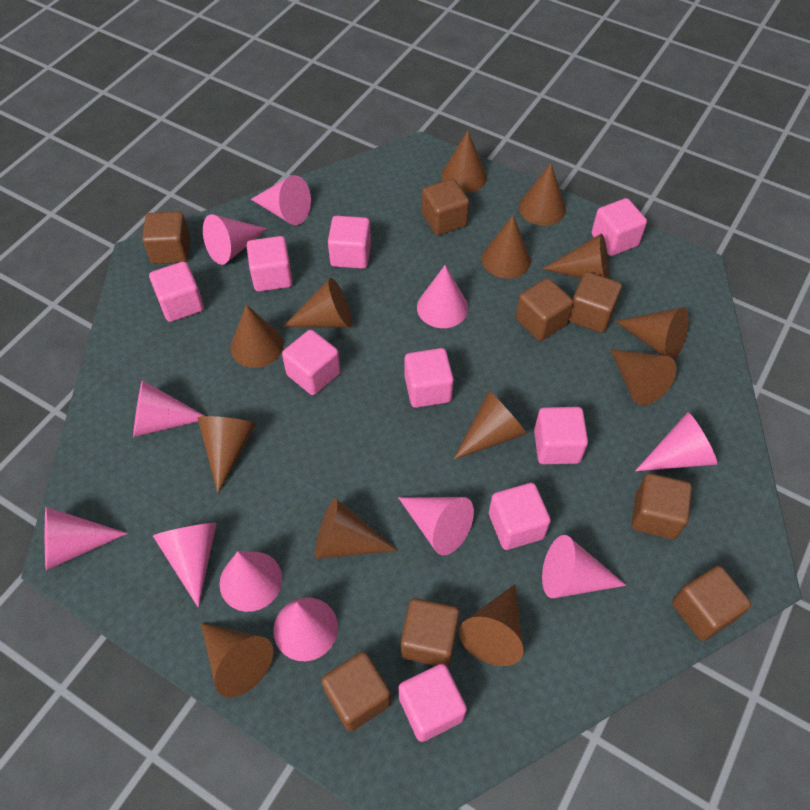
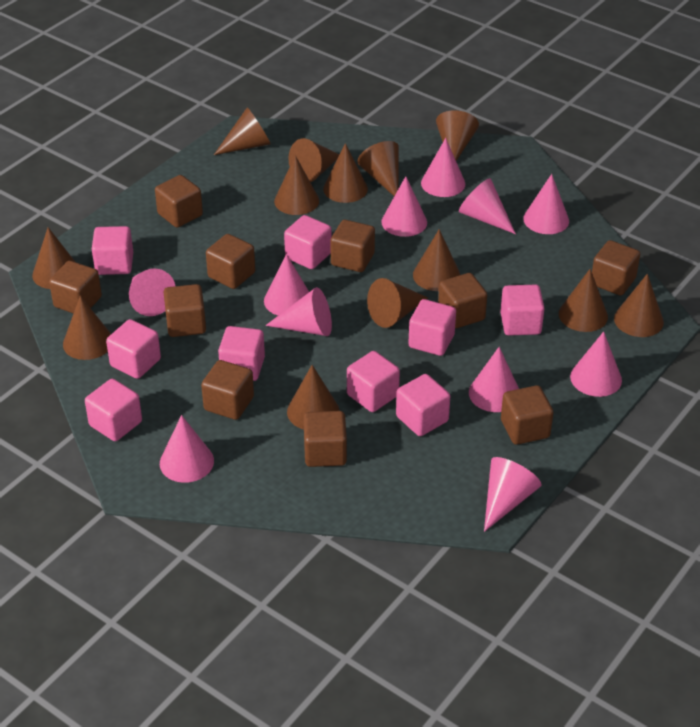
brown cube: 8 -> 10

